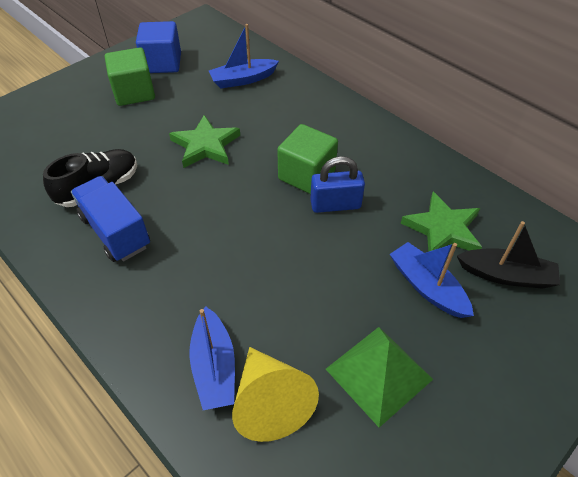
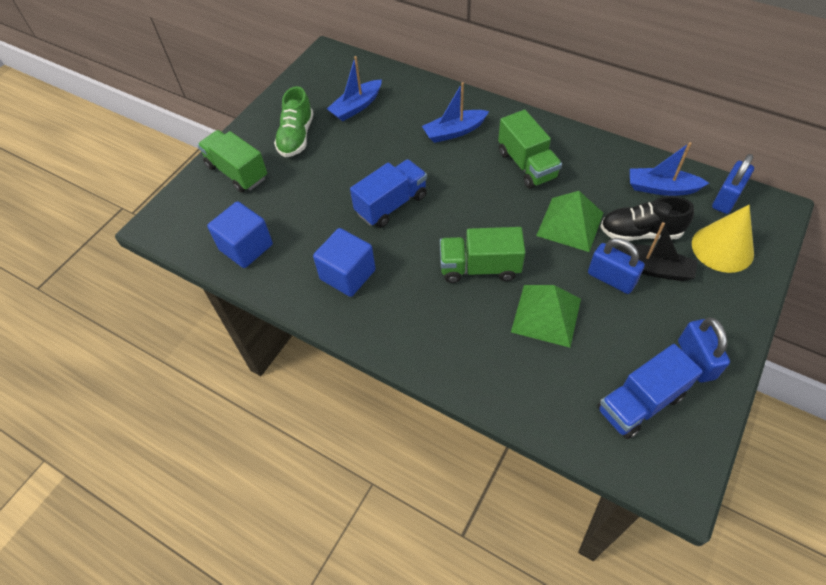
blue cube: 1 -> 2
blue padlock: 1 -> 3
blue truck: 1 -> 2
green cube: 2 -> 0
green pyramid: 1 -> 2
green shoe: 0 -> 1
green star: 2 -> 0
green truck: 0 -> 3

